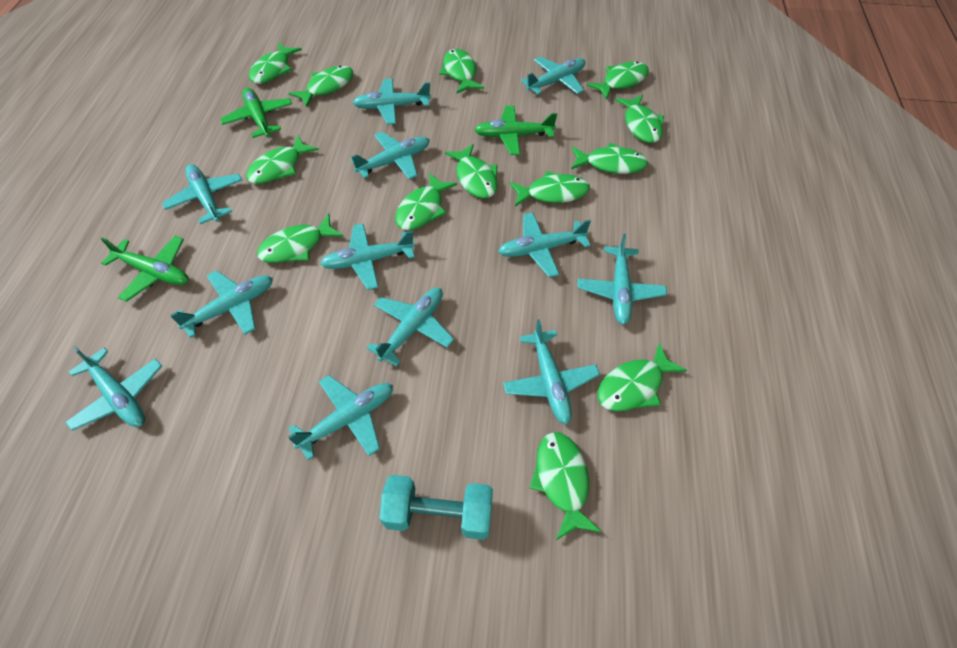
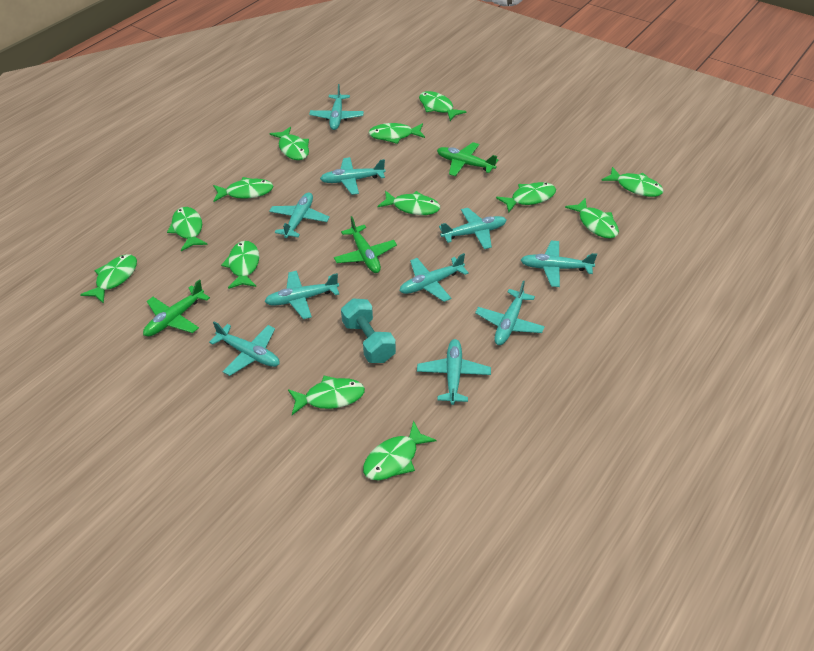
turquoise plane: 12 -> 10

